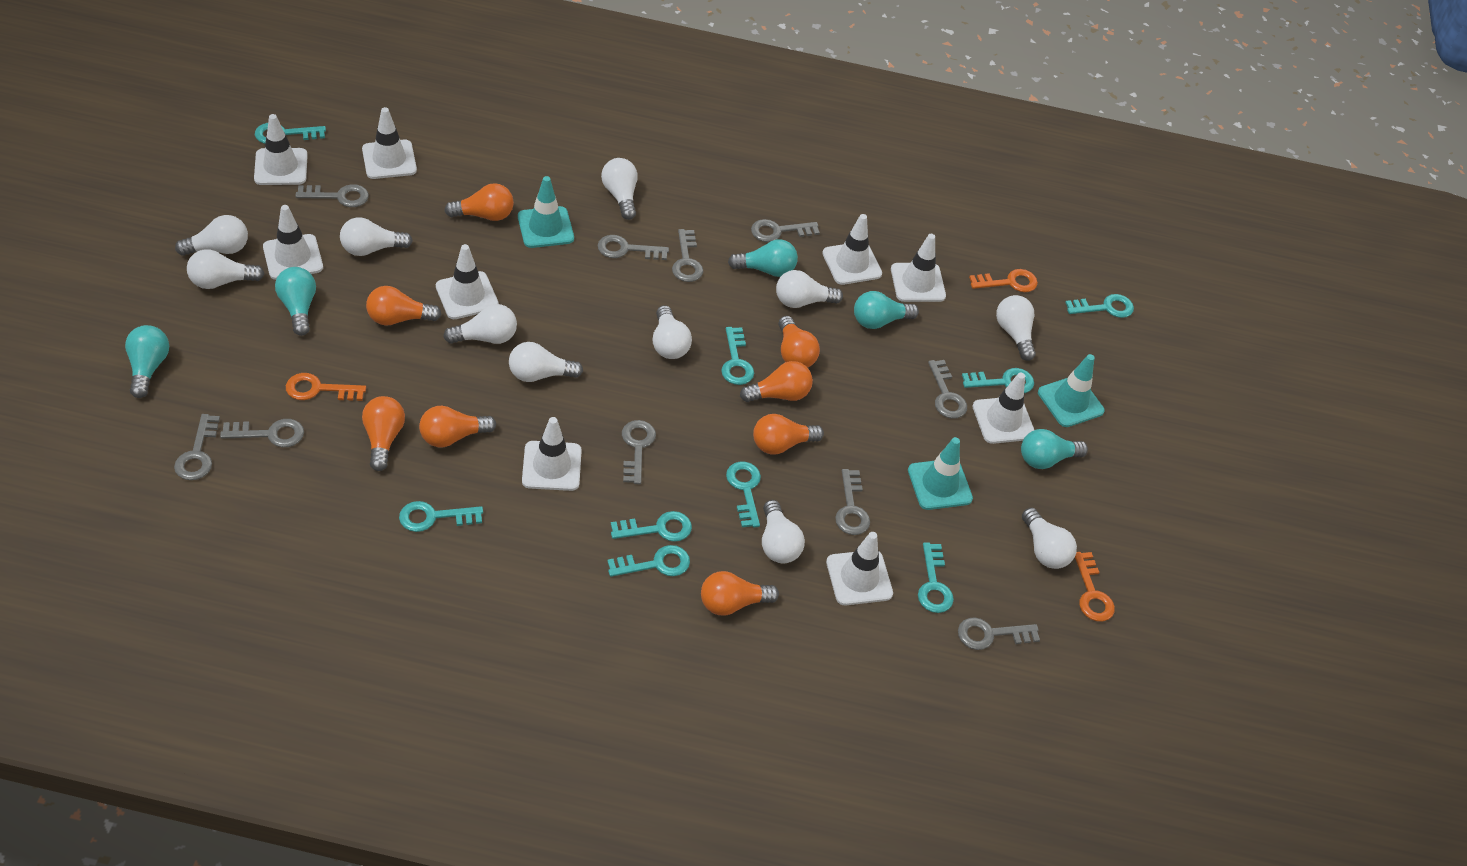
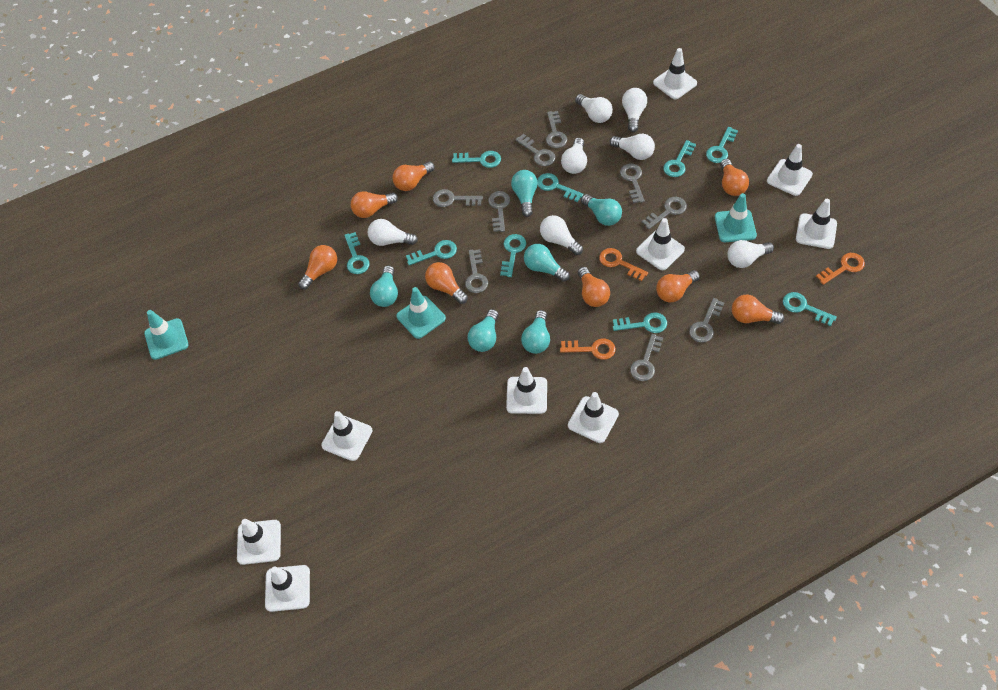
grey key: 10 -> 9
turquoise light bulb: 5 -> 6
white light bulb: 11 -> 7

